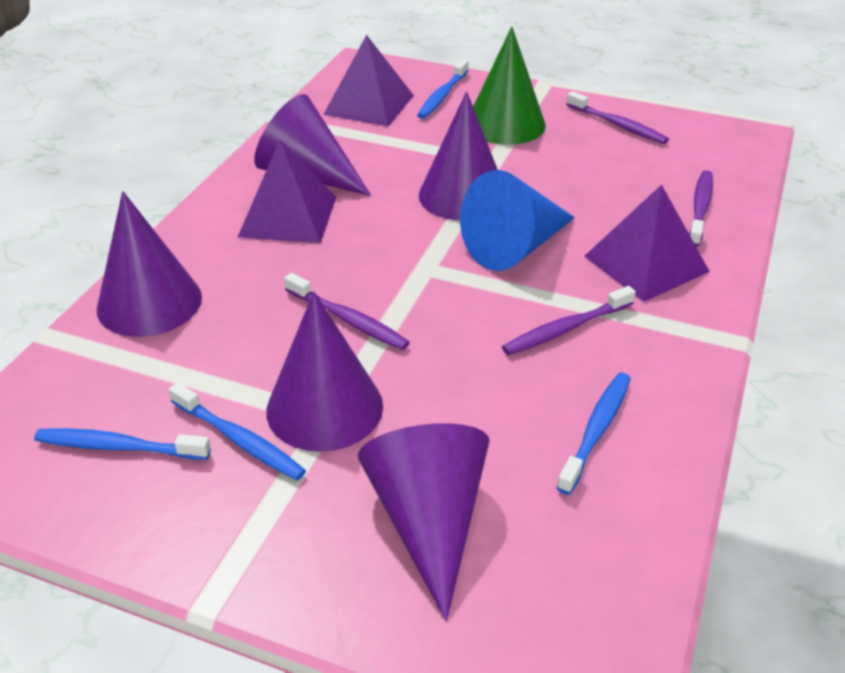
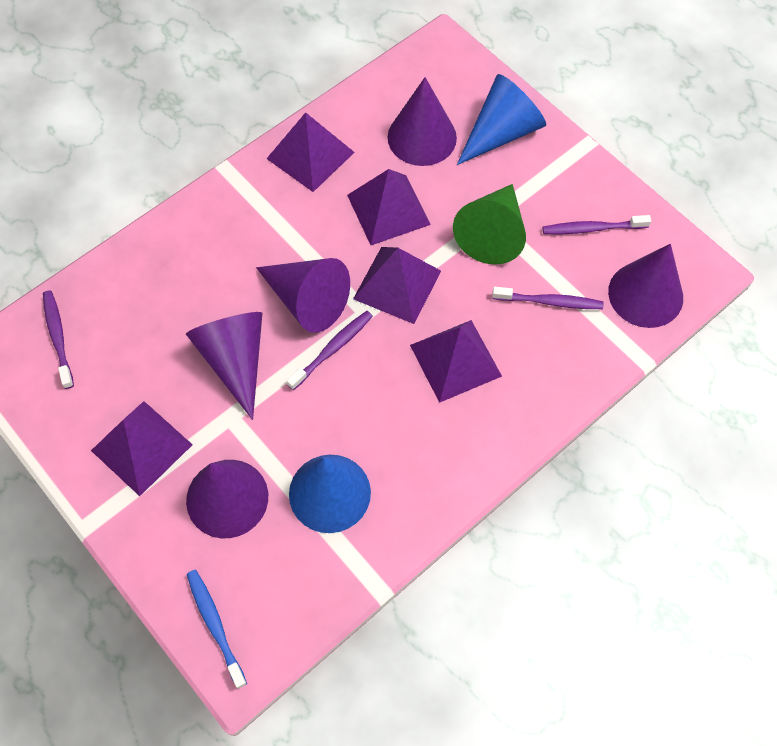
blue cone: 1 -> 2
blue toothbrush: 4 -> 1
purple pyramid: 3 -> 5

